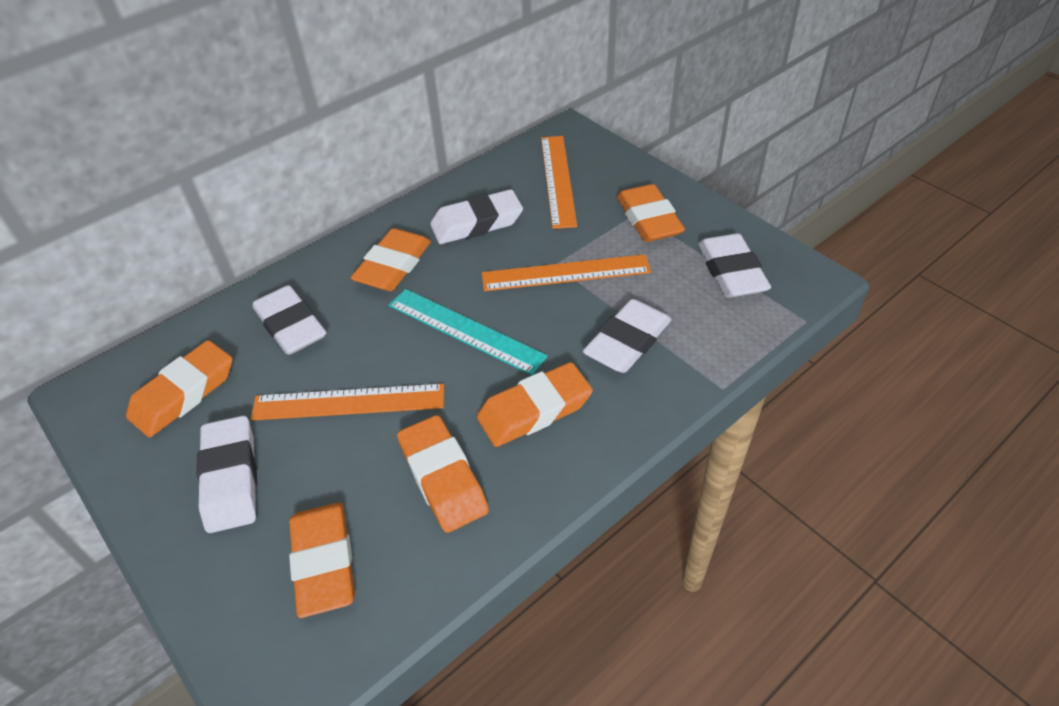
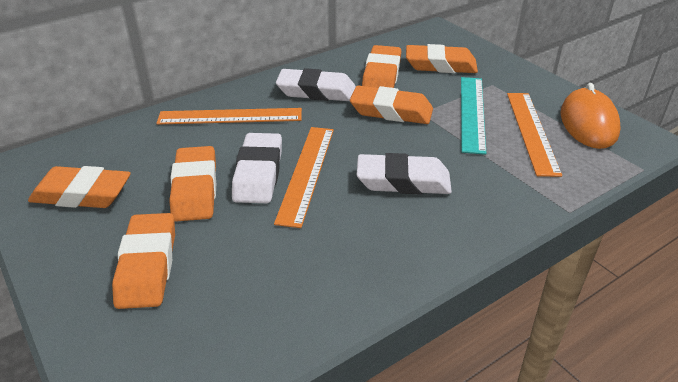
orange mouse: 0 -> 1
white eraser: 5 -> 3

